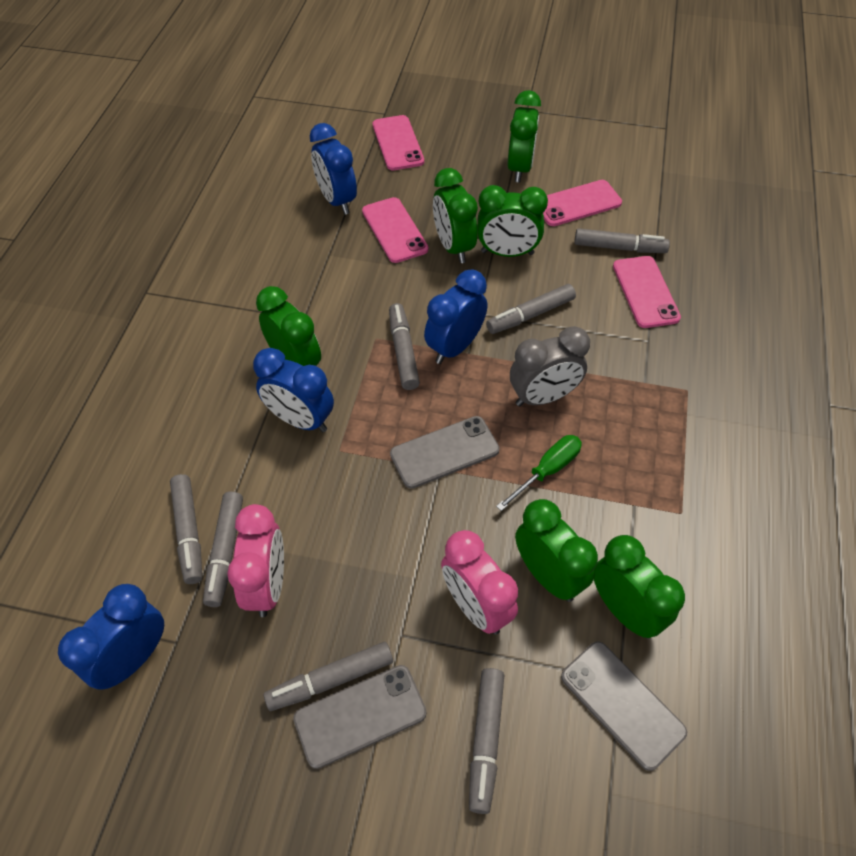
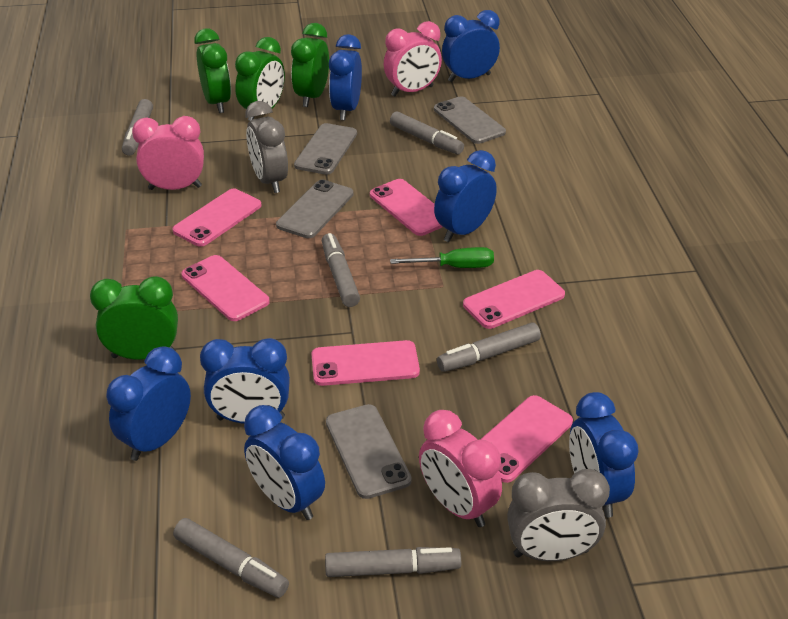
blue clock: 4 -> 7
green clock: 6 -> 4
grey clock: 1 -> 2
grey marker: 7 -> 6
grey phone: 3 -> 4
pink clock: 2 -> 3
pink phone: 4 -> 6

